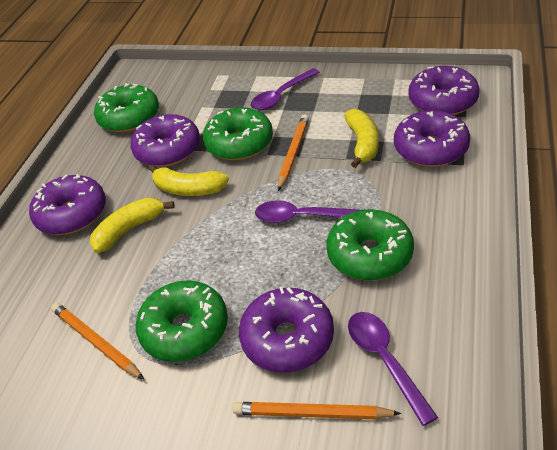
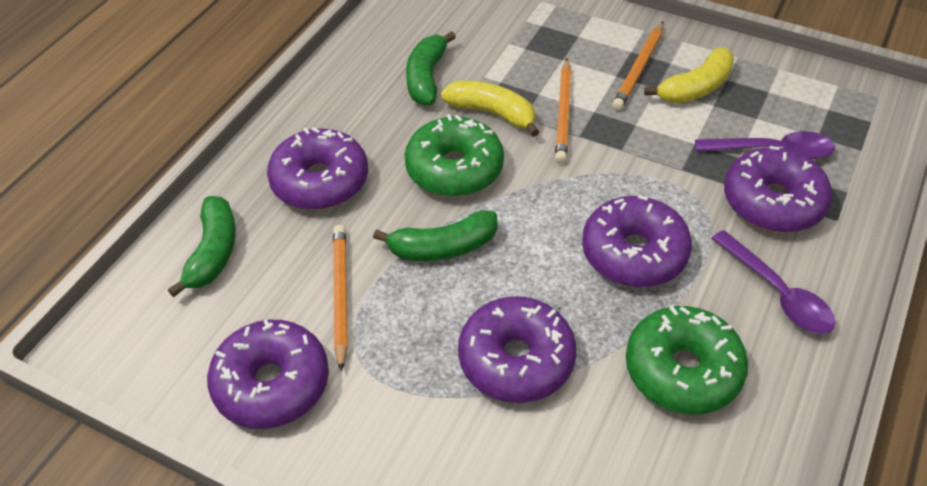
green banana: 0 -> 3
green donut: 4 -> 2
purple spoon: 3 -> 2
yellow banana: 3 -> 2

